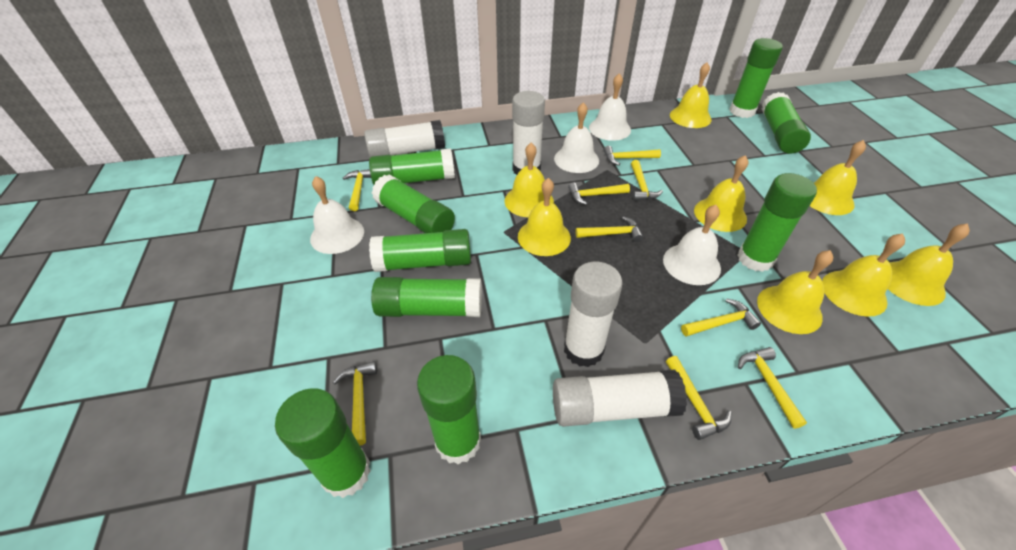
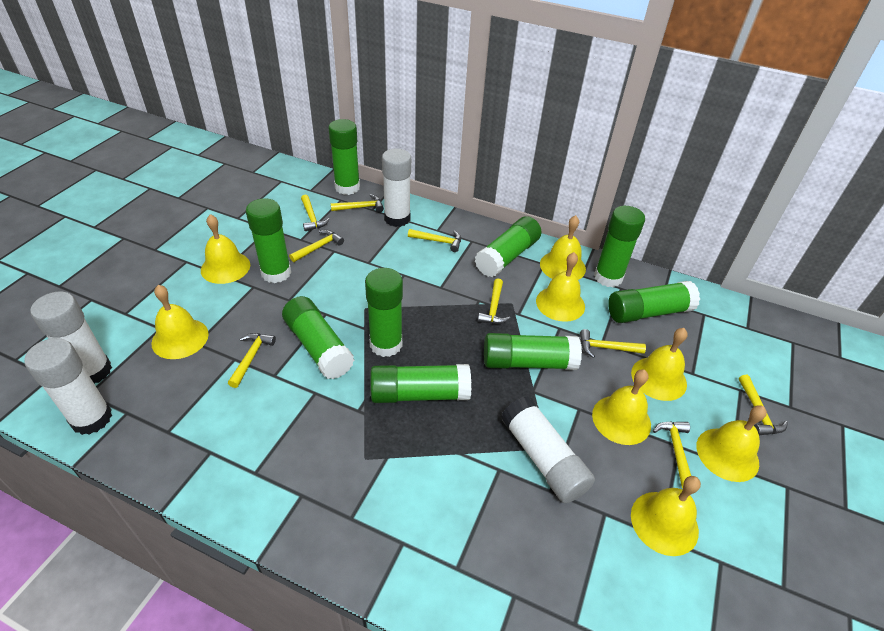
white bell: 4 -> 0

